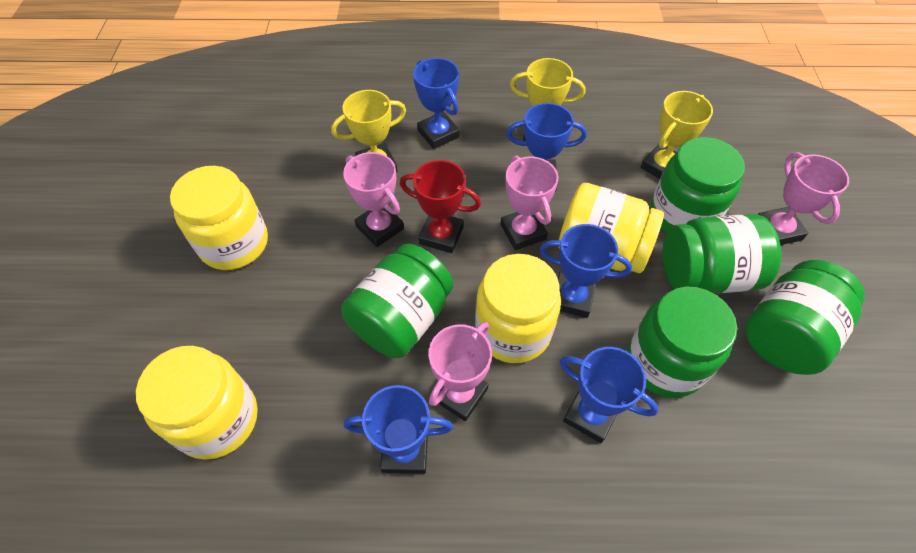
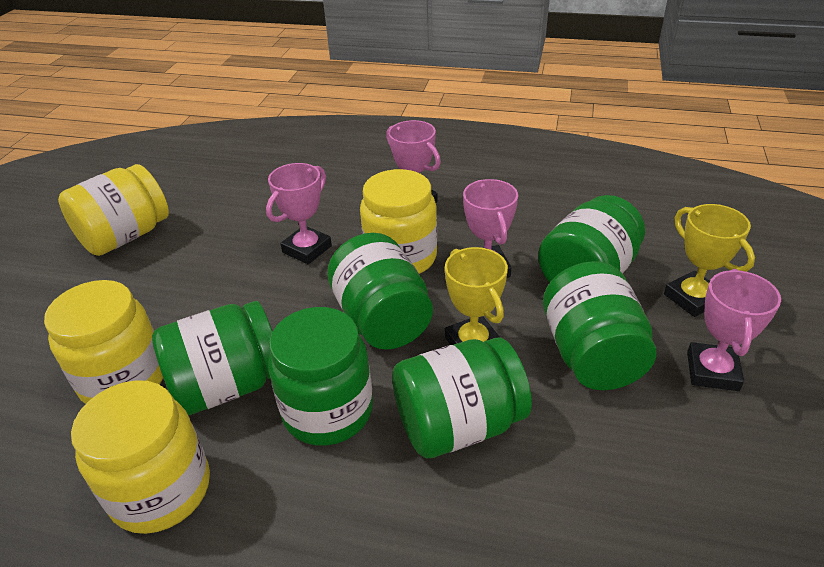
blue trophy: 5 -> 0
green jar: 5 -> 6
red trophy: 1 -> 0
yellow trophy: 3 -> 2

